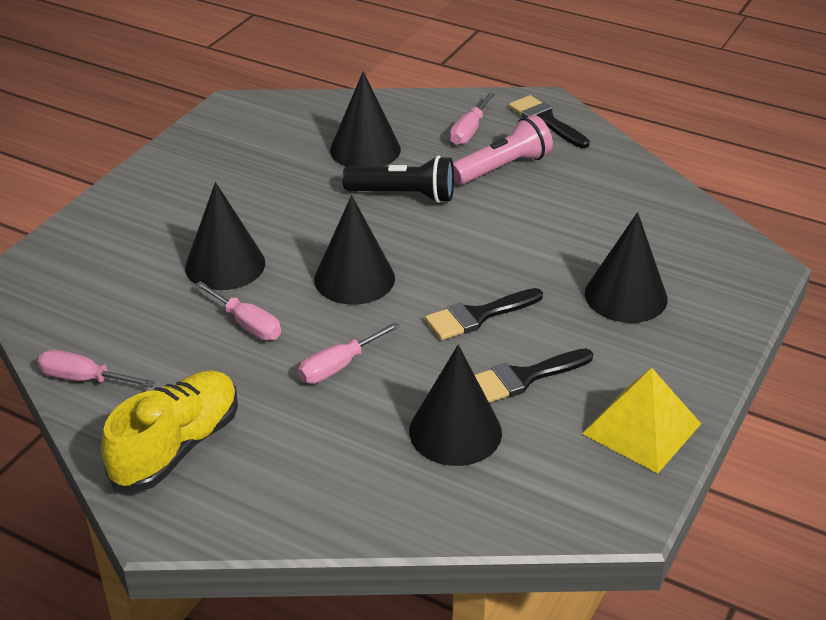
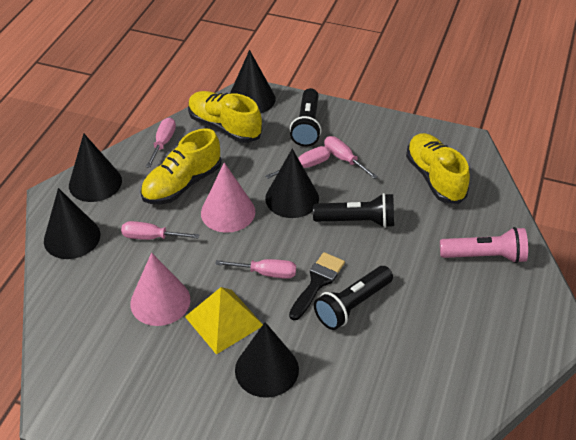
black brush: 3 -> 1
black flashlight: 1 -> 3
pink cone: 0 -> 2
pink screwdriver: 4 -> 5
yellow shoe: 1 -> 3

